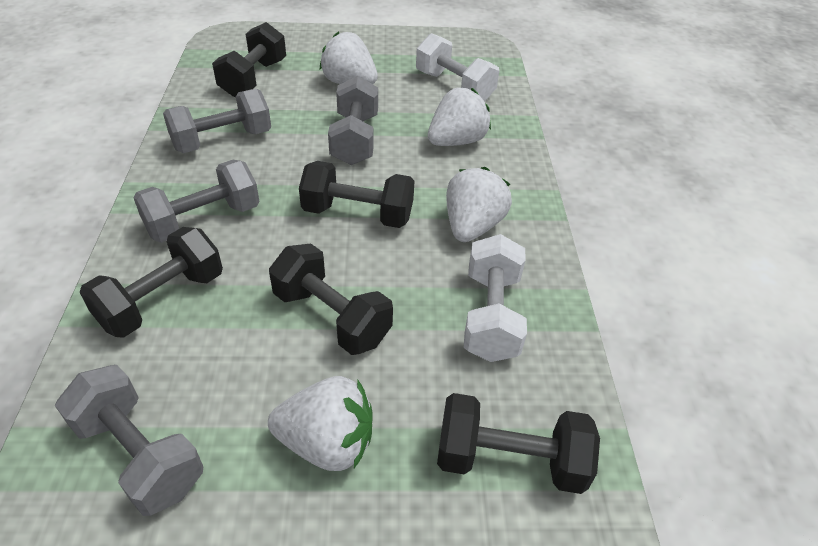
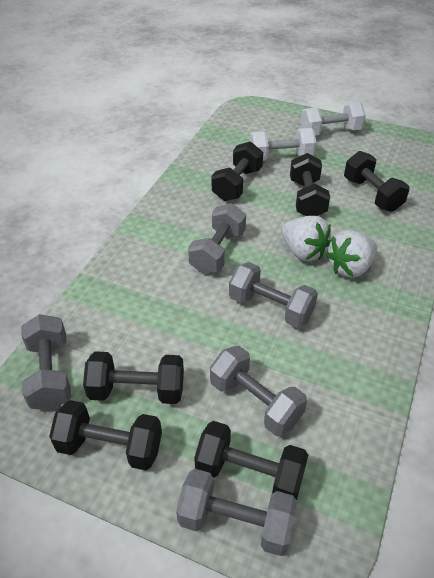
black dumbbell: 5 -> 6
grey dumbbell: 4 -> 5
white strawberry: 4 -> 2

